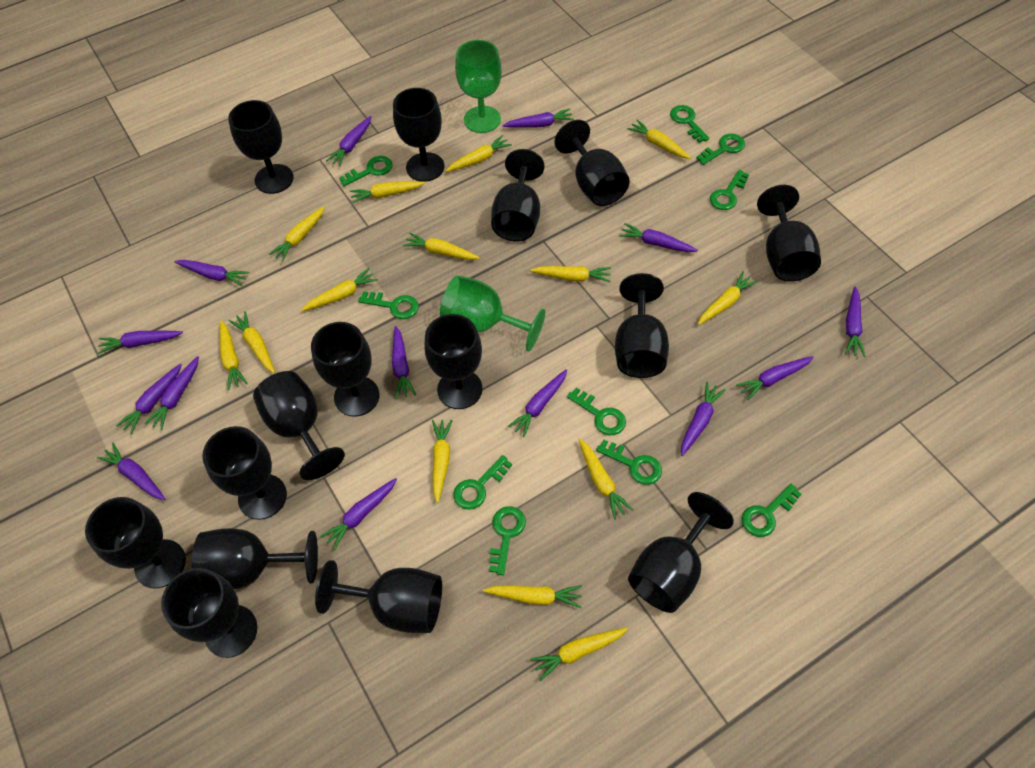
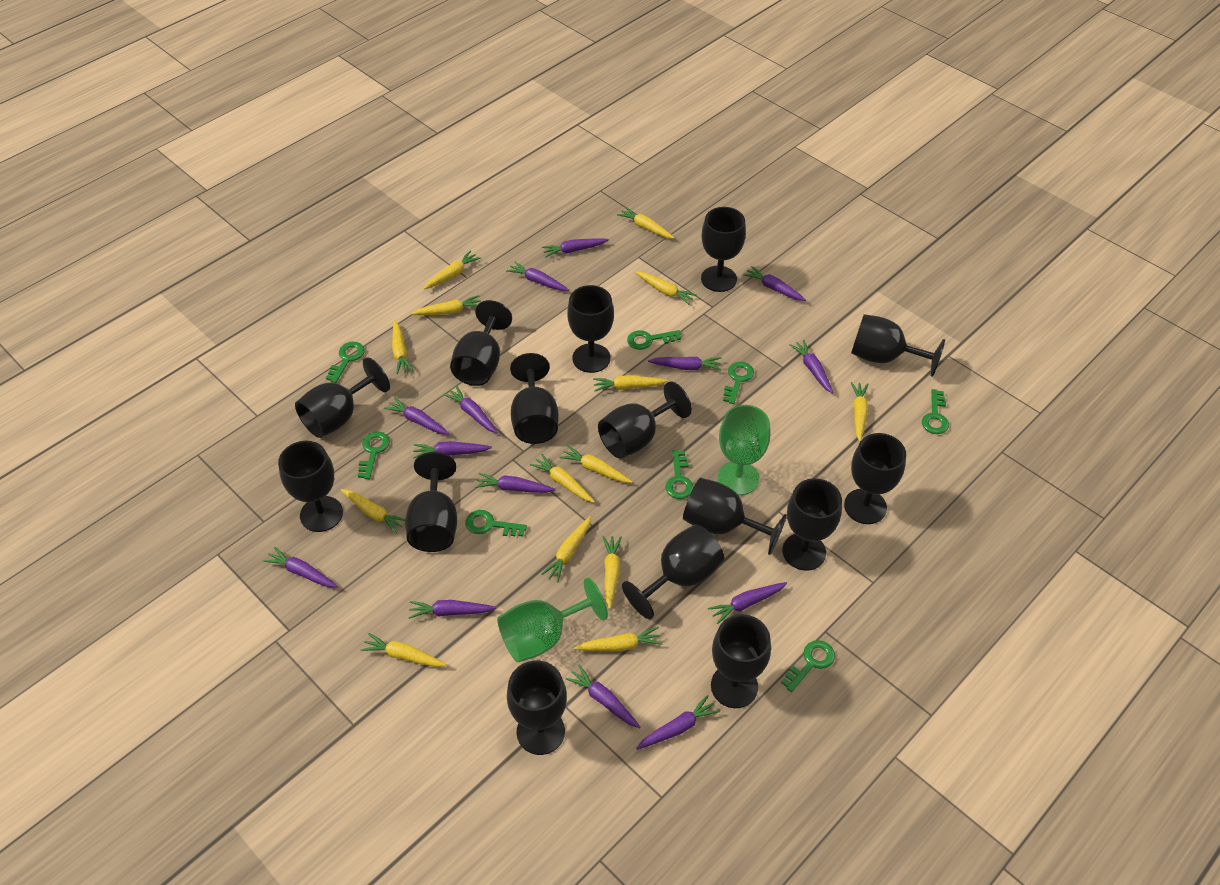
green key: 10 -> 8

